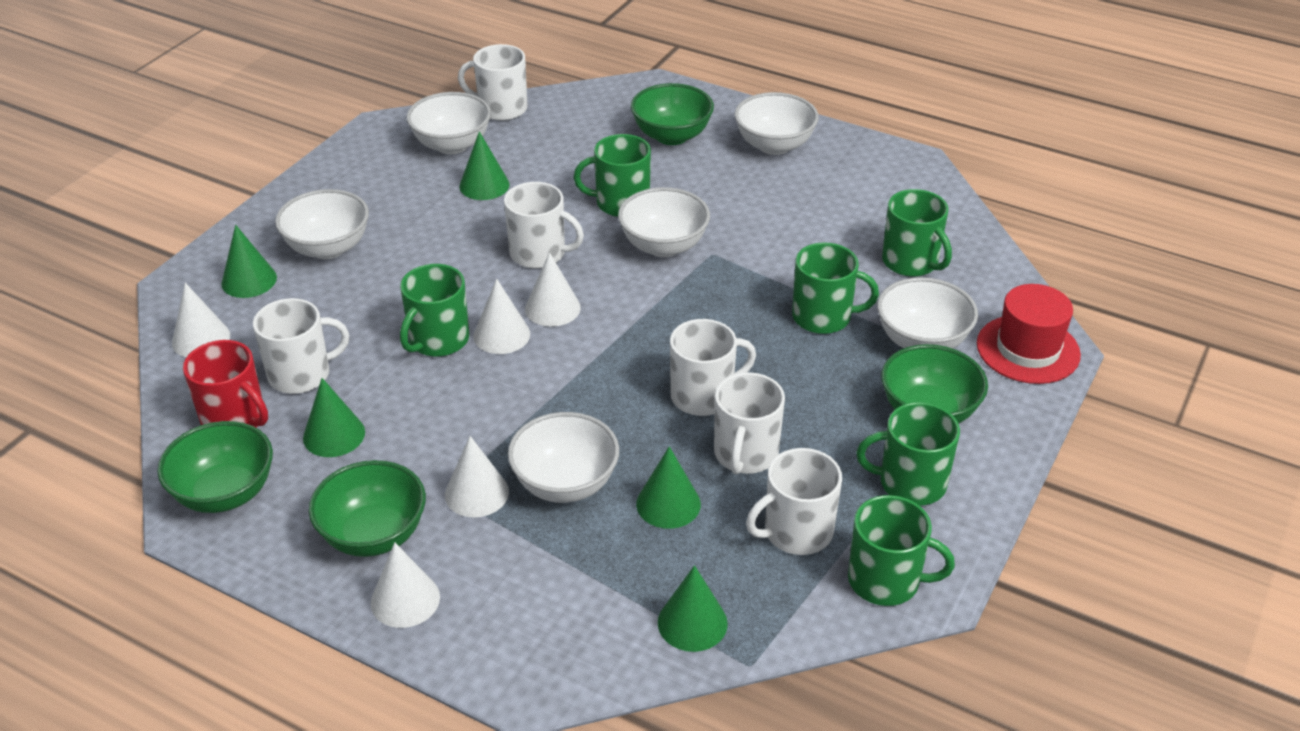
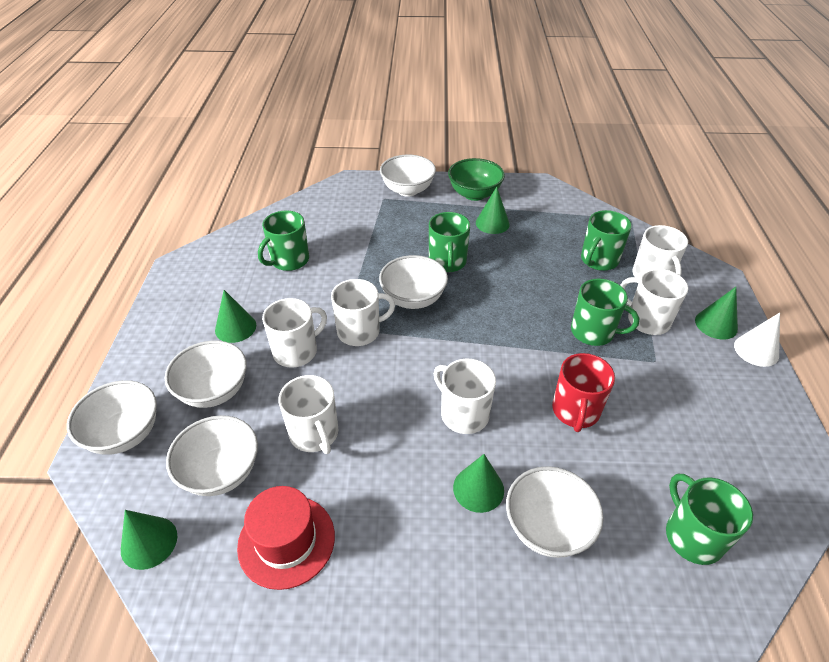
green bowl: 4 -> 1
green mug: 6 -> 5
white cone: 5 -> 1

